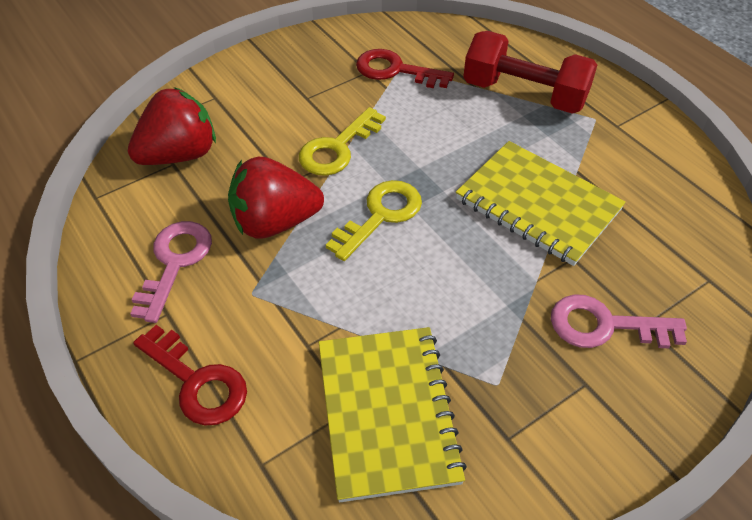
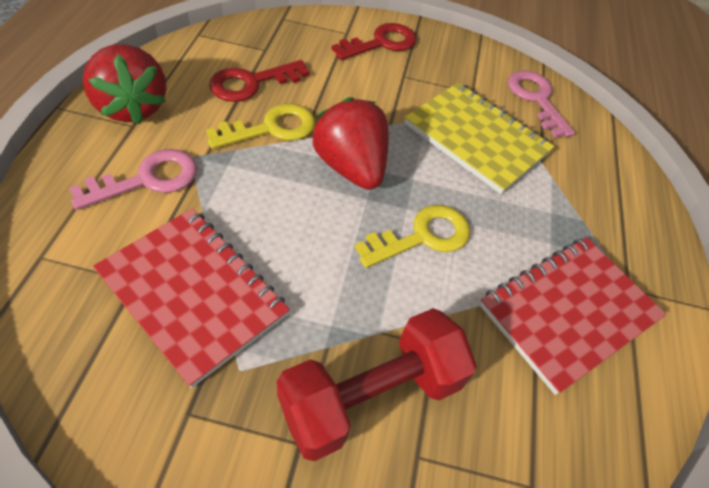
red notebook: 0 -> 2
yellow notebook: 2 -> 1

